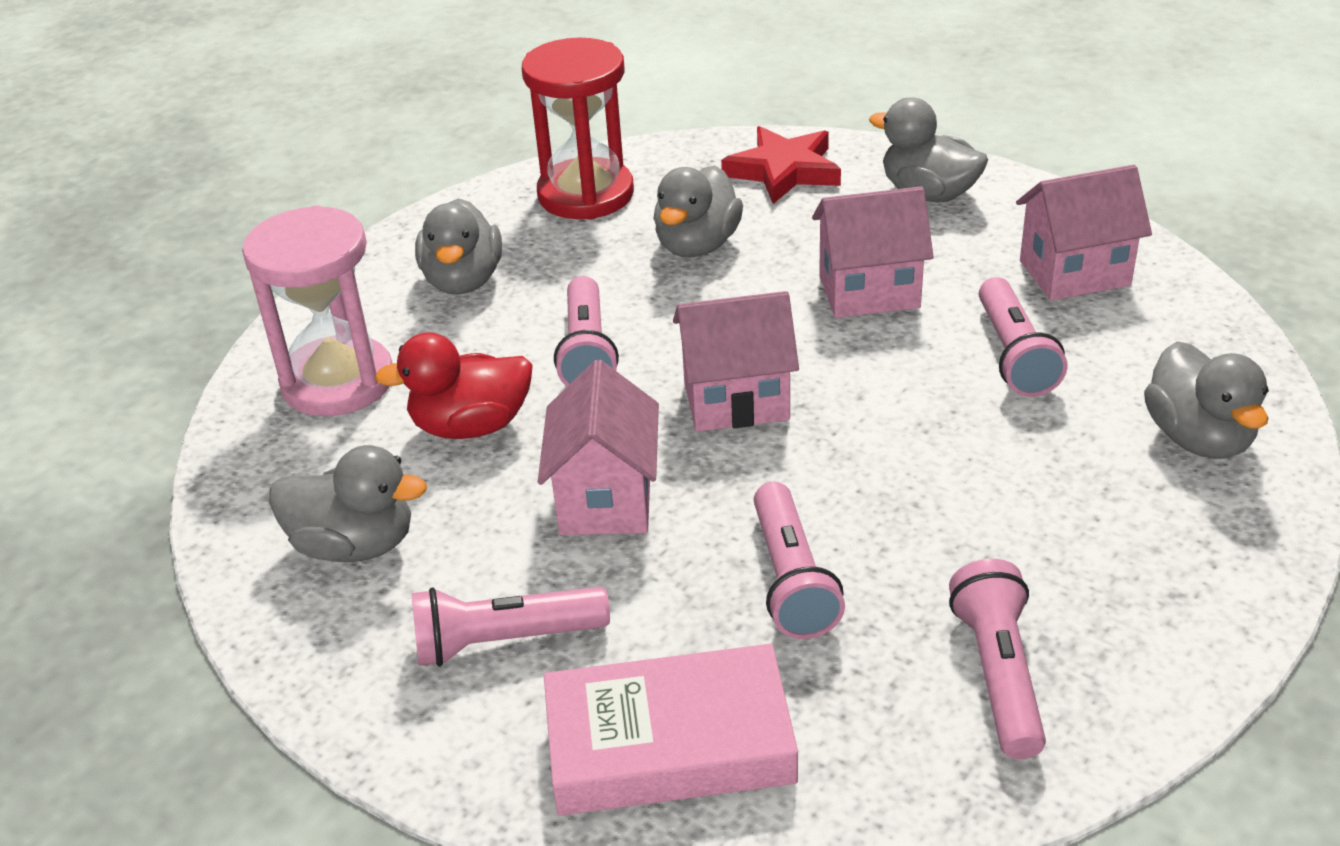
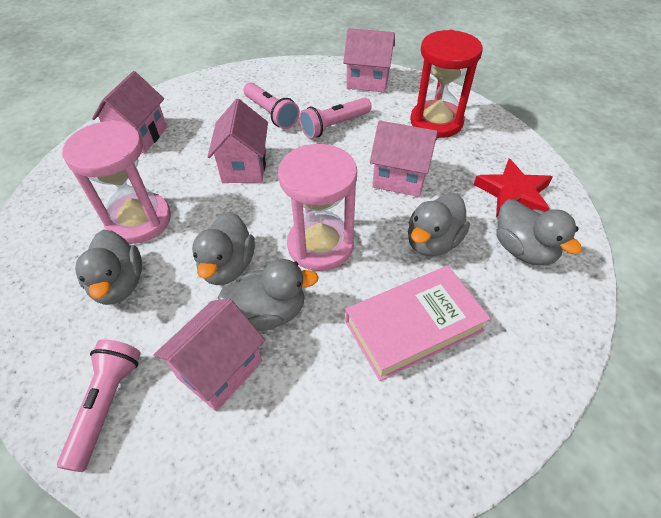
pink flashlight: 5 -> 3
pink hourglass: 1 -> 2
pink house: 4 -> 5
red duck: 1 -> 0

